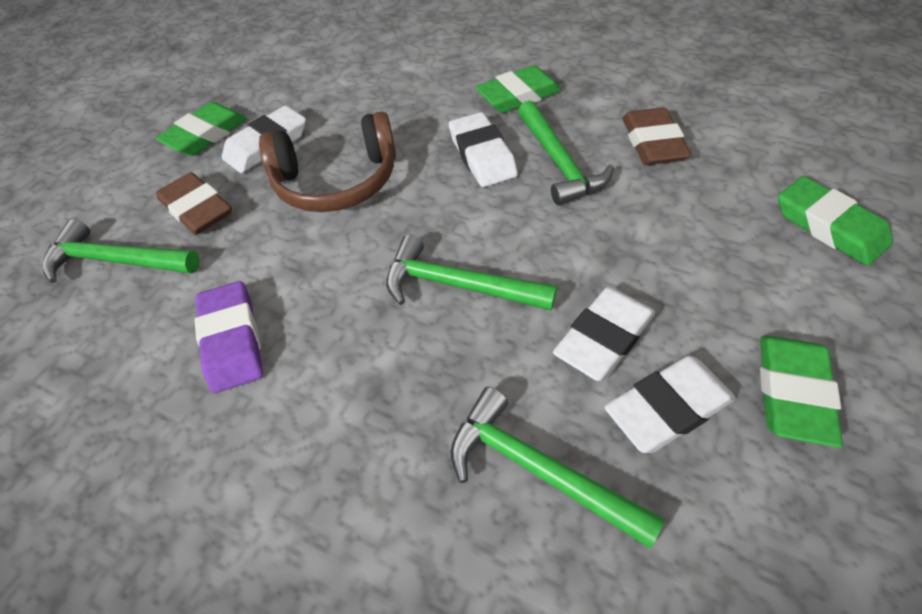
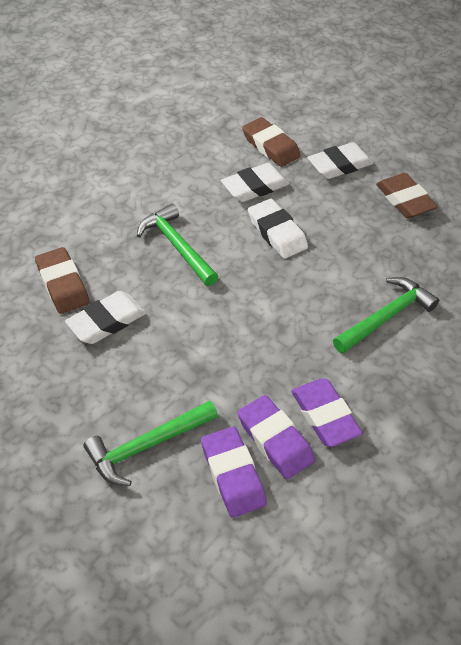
brown eraser: 2 -> 3
brown headphones: 1 -> 0
green eraser: 4 -> 0
green hammer: 4 -> 3
purple eraser: 1 -> 3

